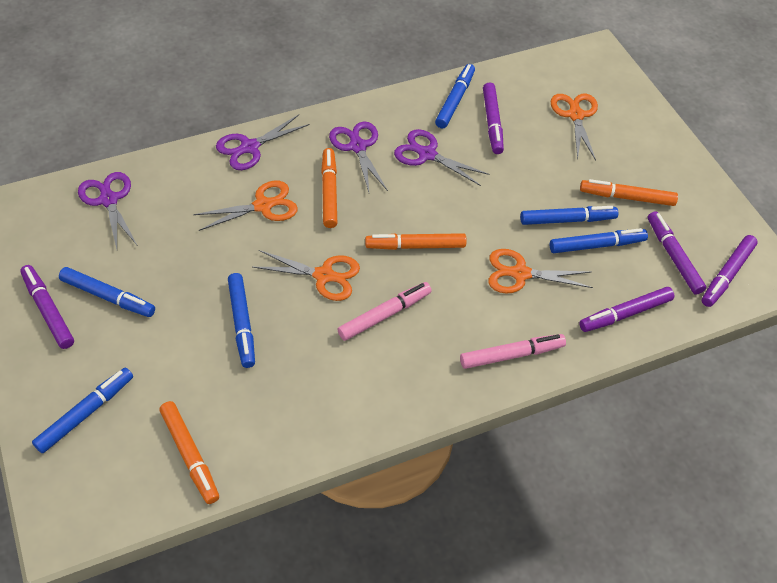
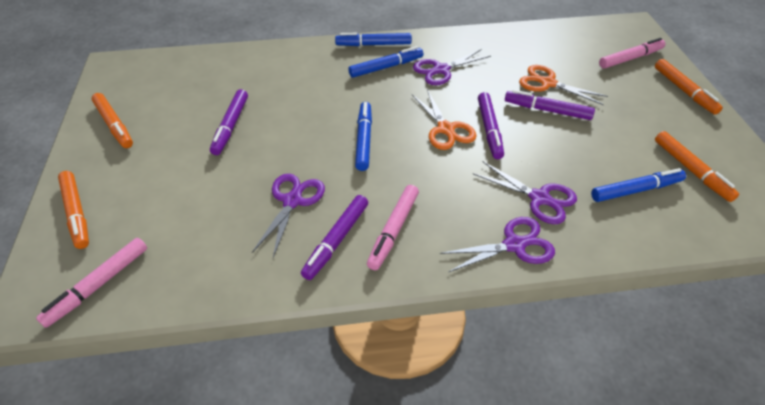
blue marker: 6 -> 4
orange scissors: 4 -> 2
pink marker: 2 -> 3
purple marker: 5 -> 4

